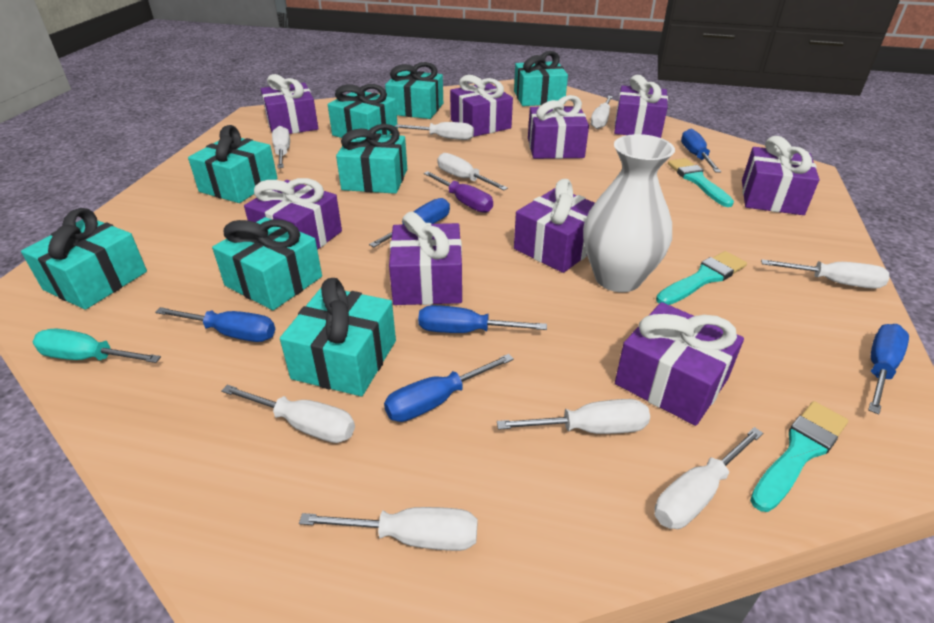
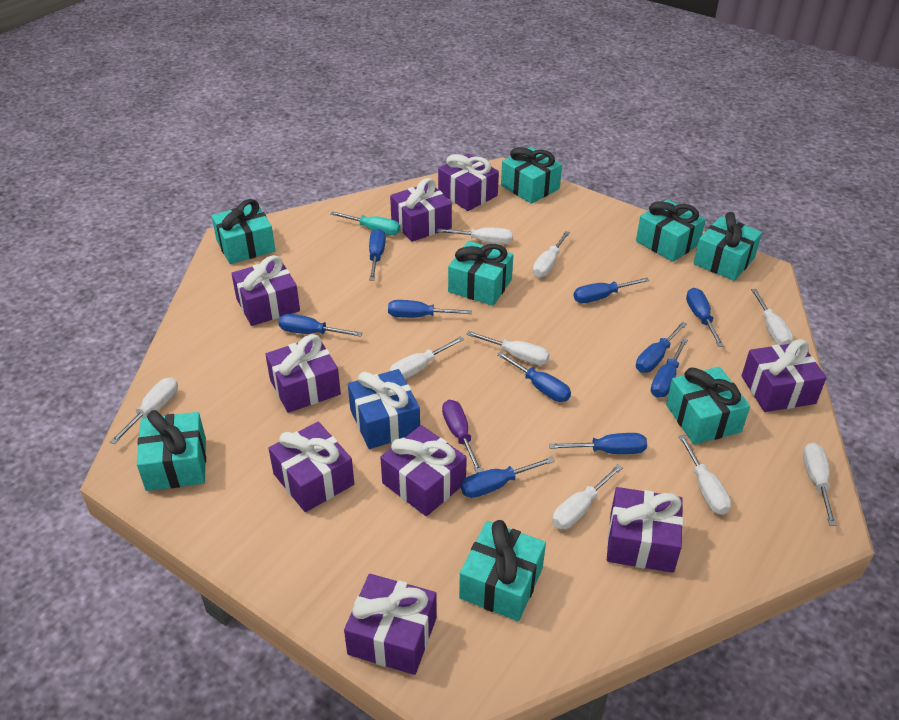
blue gift: 0 -> 1
blue screwdriver: 6 -> 10
turquoise brush: 3 -> 0
white vase: 1 -> 0

